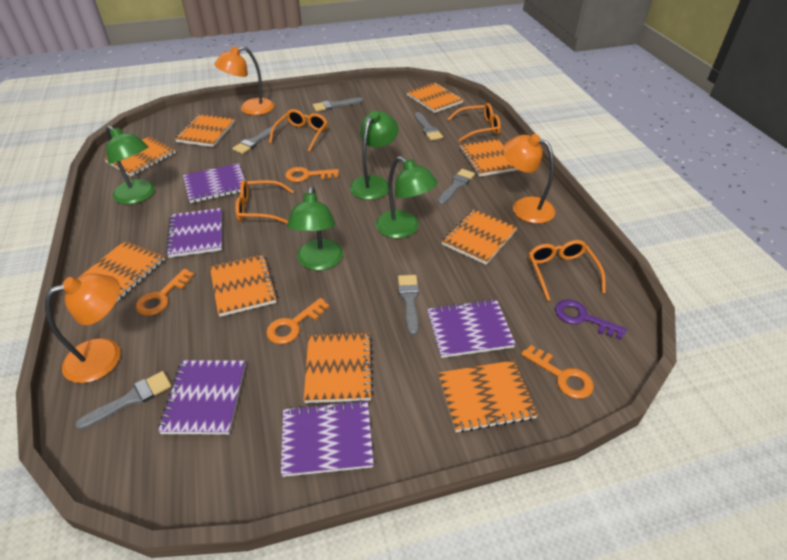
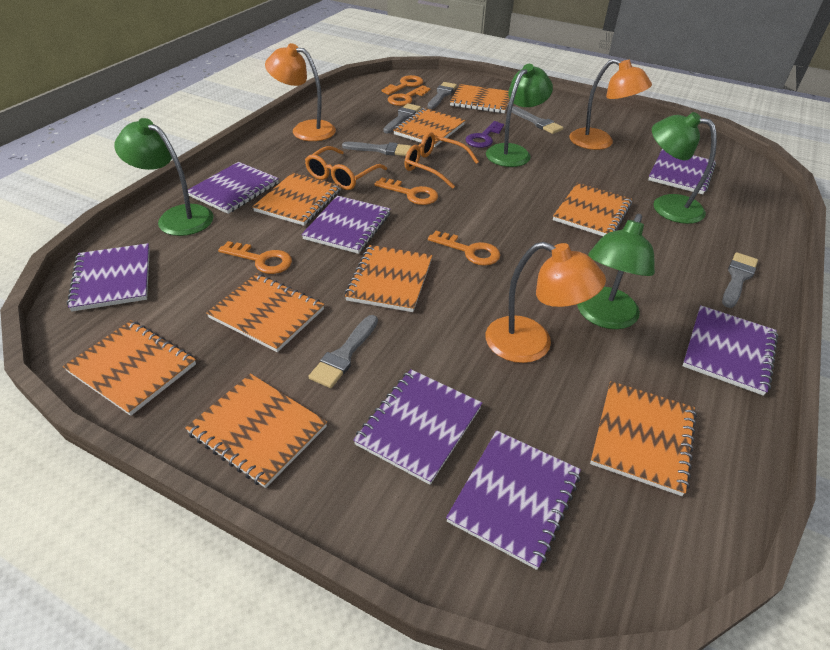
orange glasses: 4 -> 2
orange key: 4 -> 5
purple notebook: 5 -> 7

